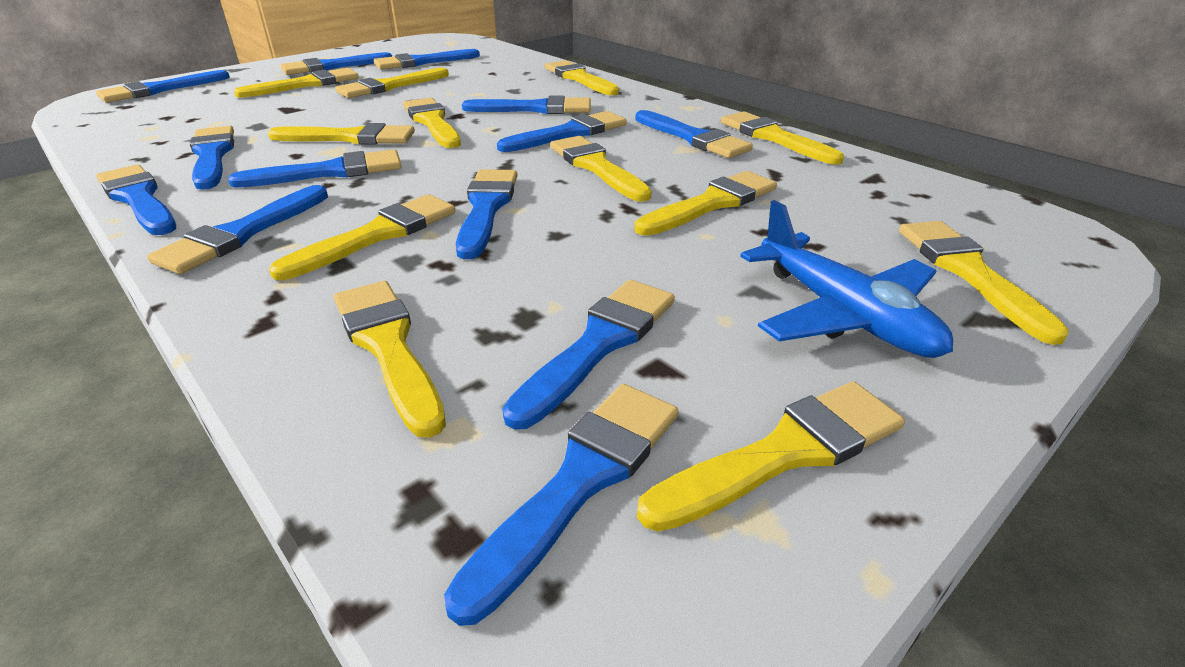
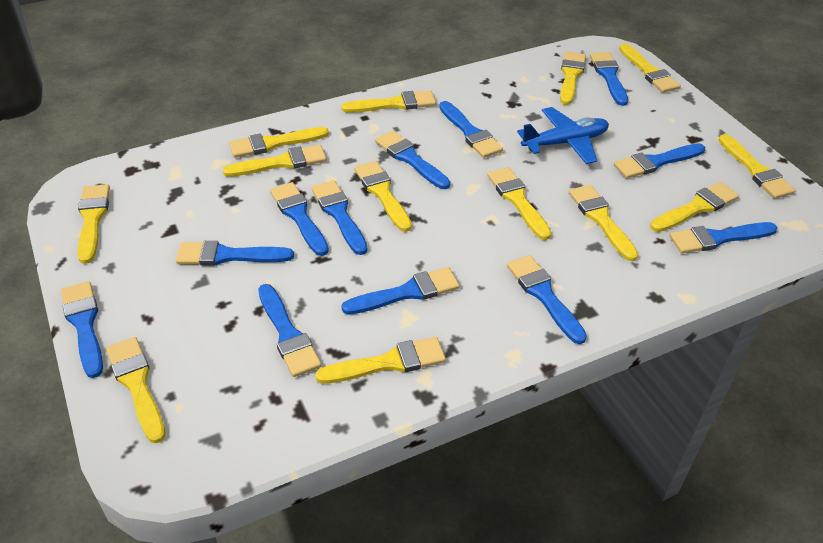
blue brush: 13 -> 12
yellow brush: 12 -> 13

